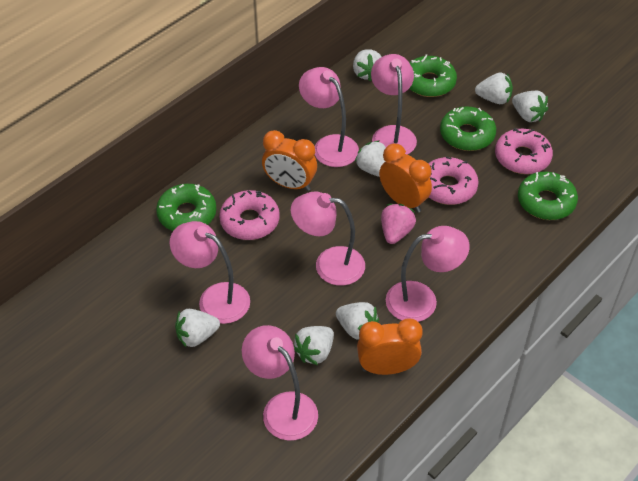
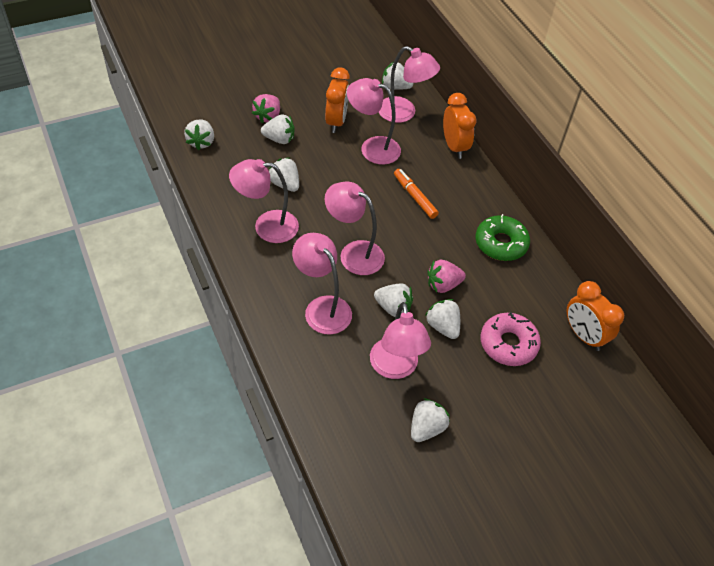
green donut: 4 -> 1
orange marker: 0 -> 1
pink donut: 3 -> 1
pink strawberry: 1 -> 2

